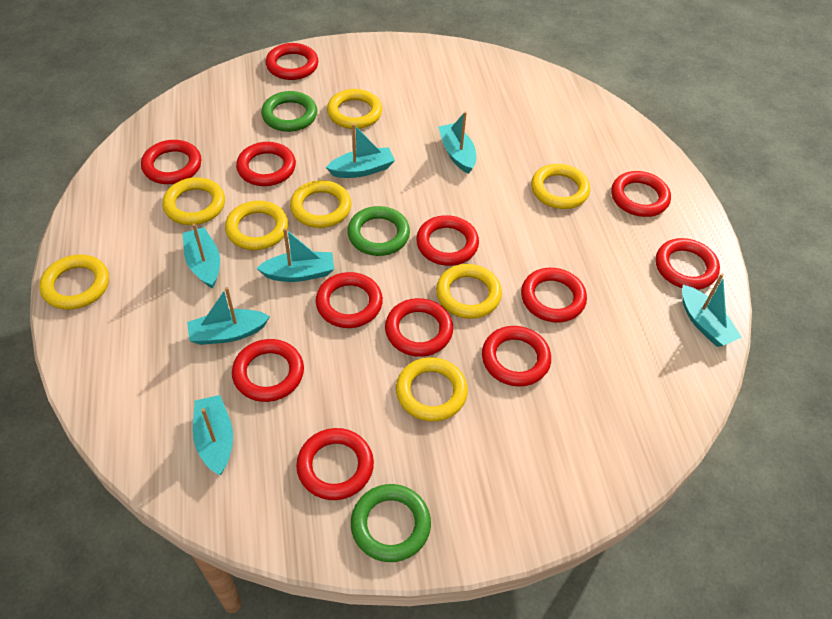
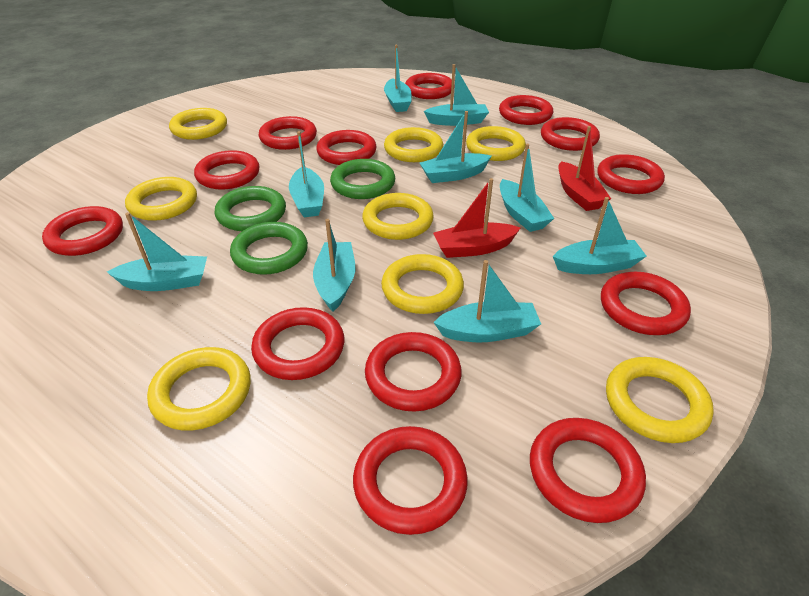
red boat: 0 -> 2
red ring: 12 -> 13
turquoise boat: 7 -> 9

